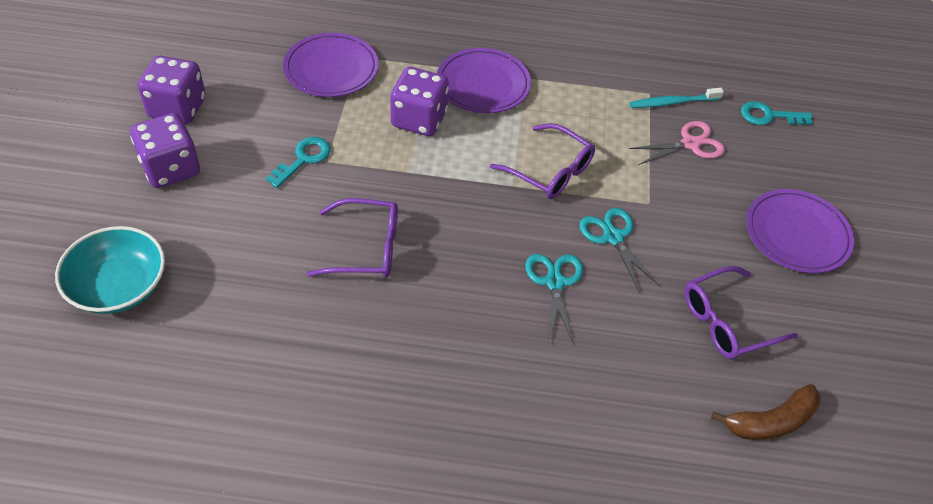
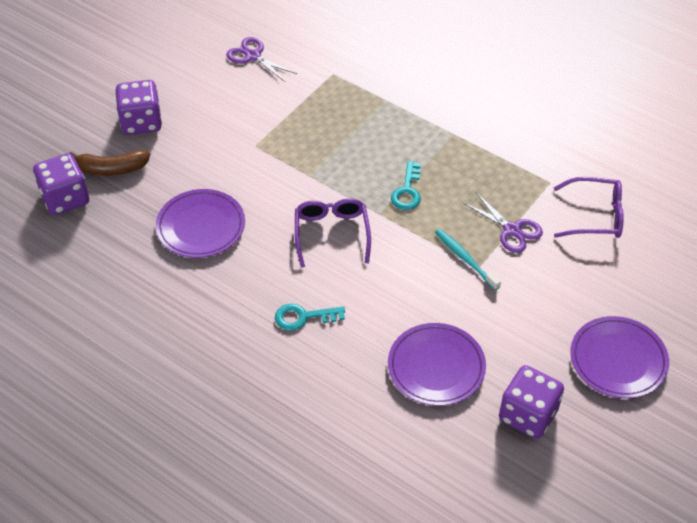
pink scissors: 1 -> 0
purple glasses: 3 -> 2
purple scissors: 0 -> 2
turquoise bowl: 1 -> 0
turquoise scissors: 2 -> 0

